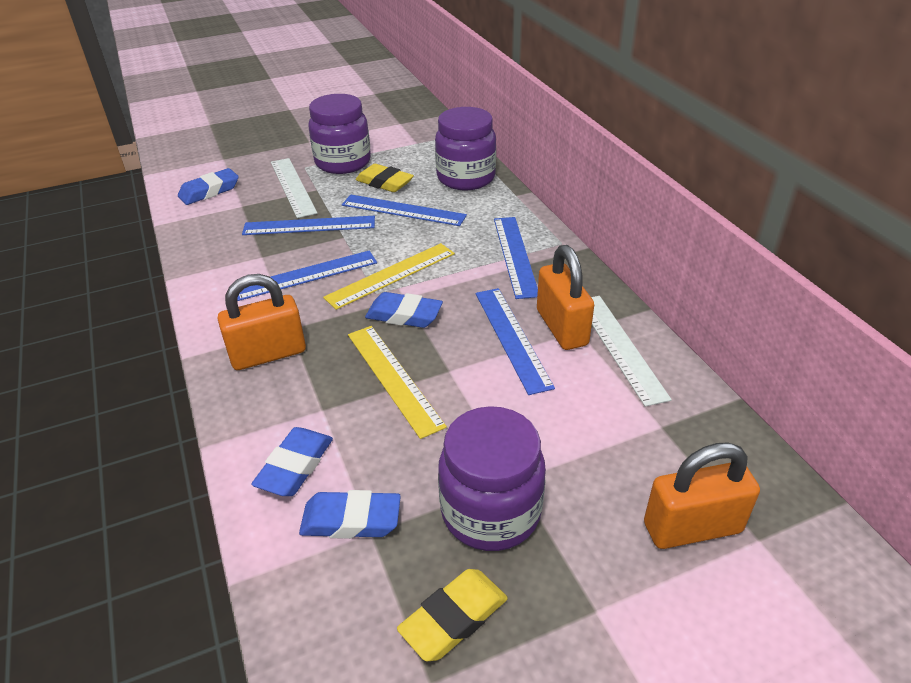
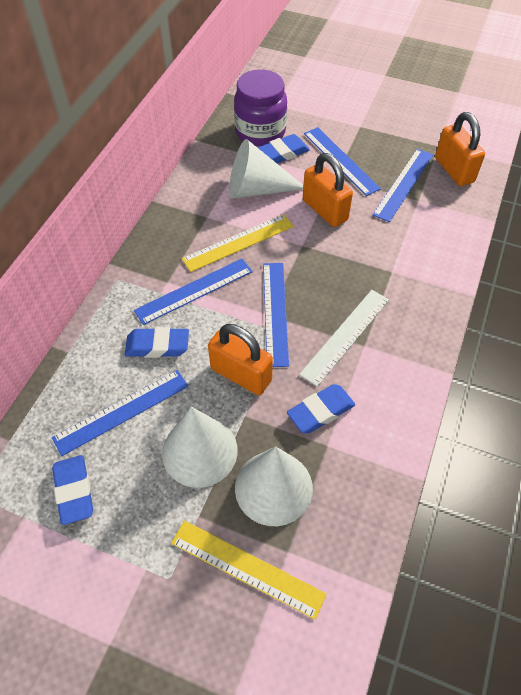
purple jar: 3 -> 1
white cone: 0 -> 3
white ruler: 2 -> 1
yellow eraser: 2 -> 0

